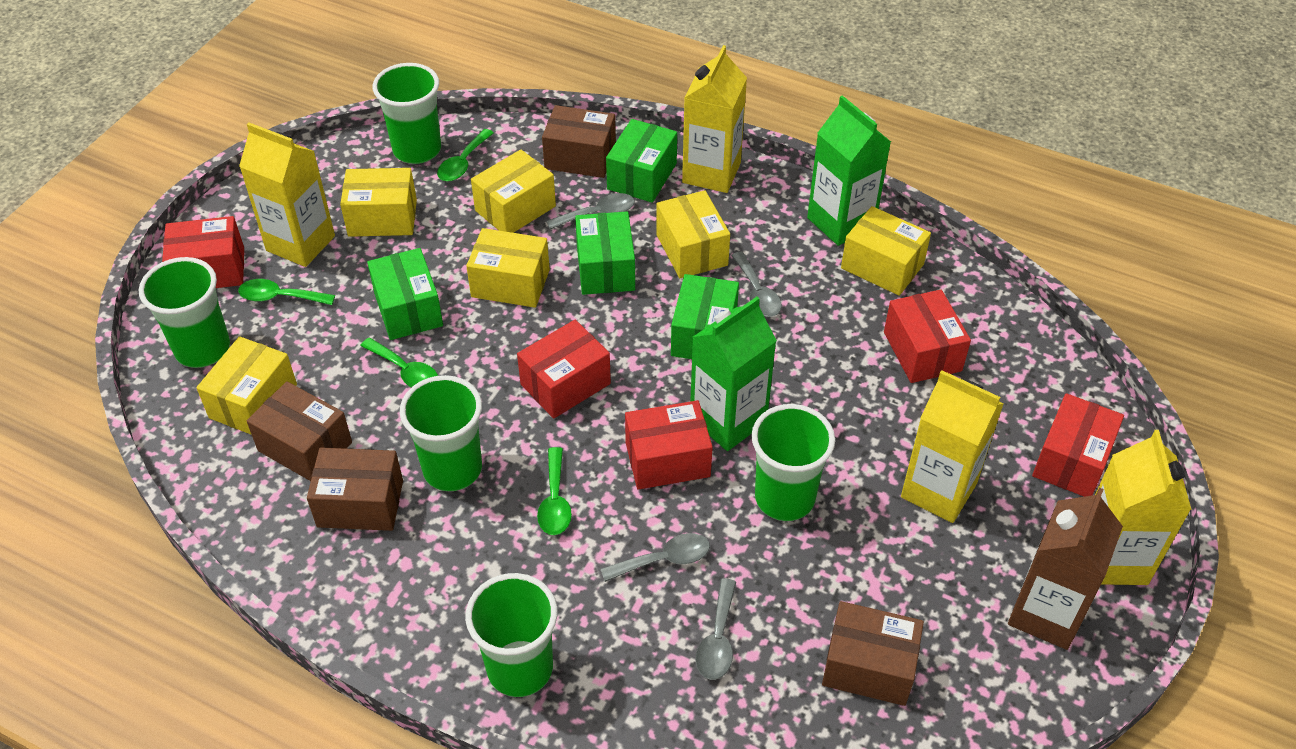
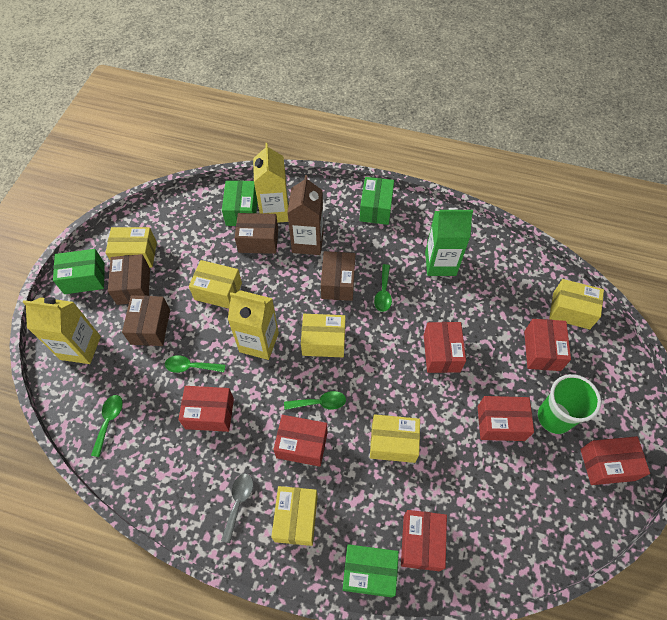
green carton: 2 -> 1
green cup: 5 -> 1
grey spoon: 4 -> 1
red box: 5 -> 7
yellow carton: 4 -> 3

